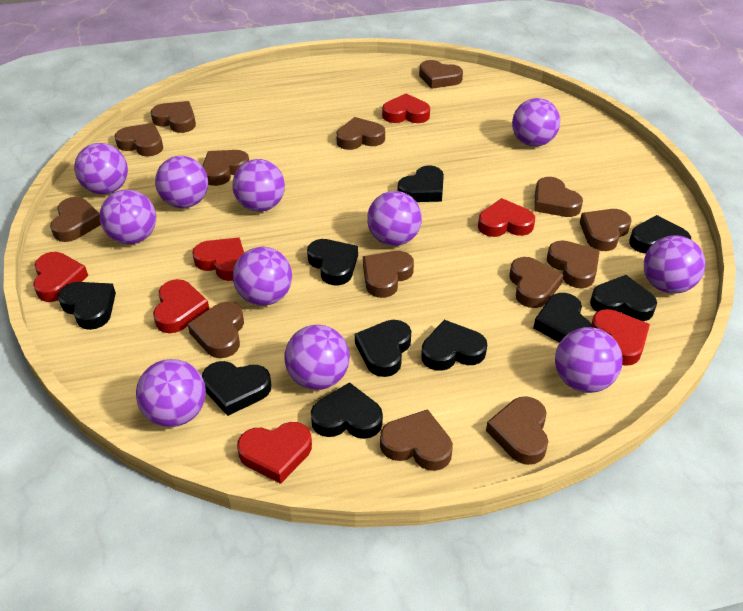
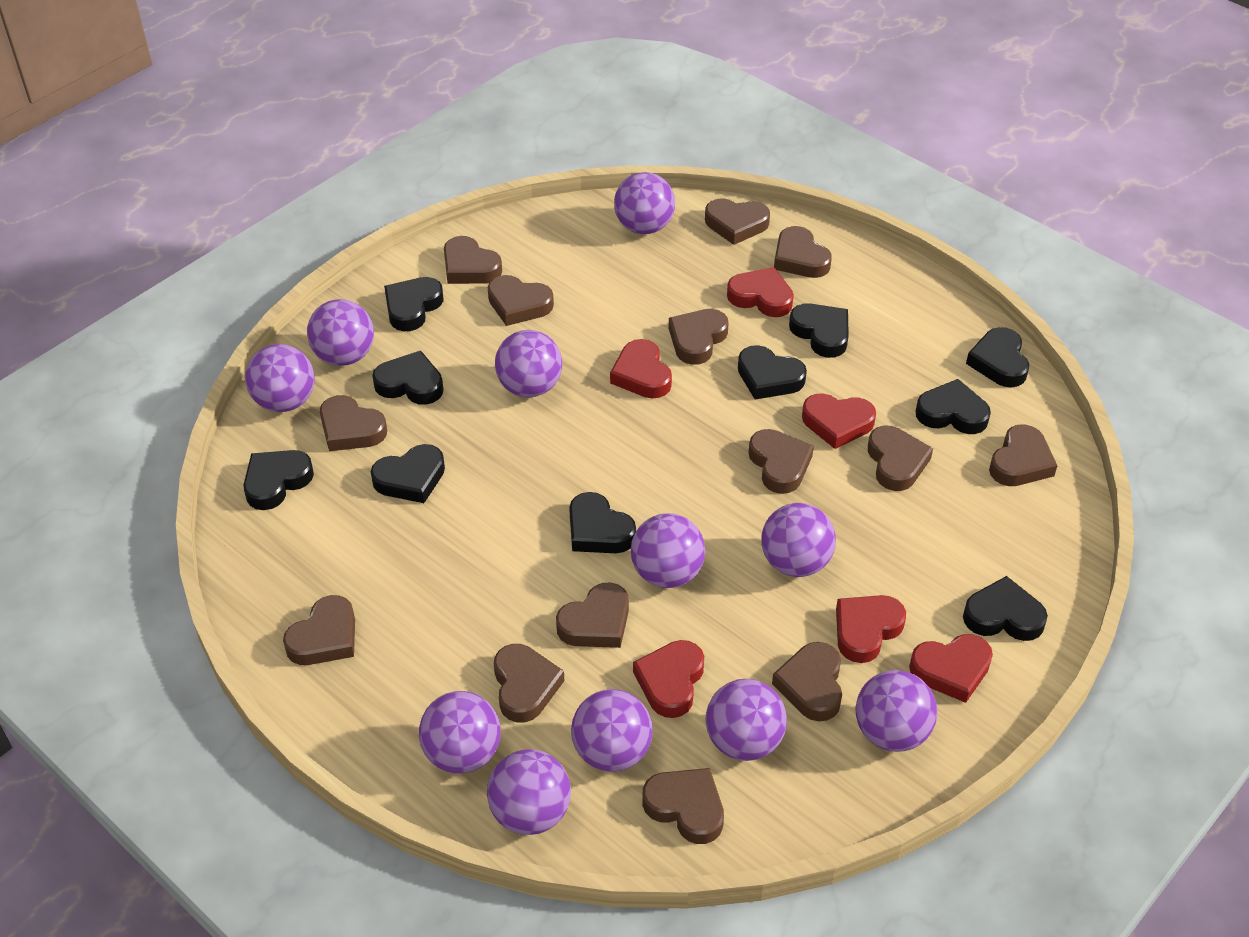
red heart: 7 -> 6

